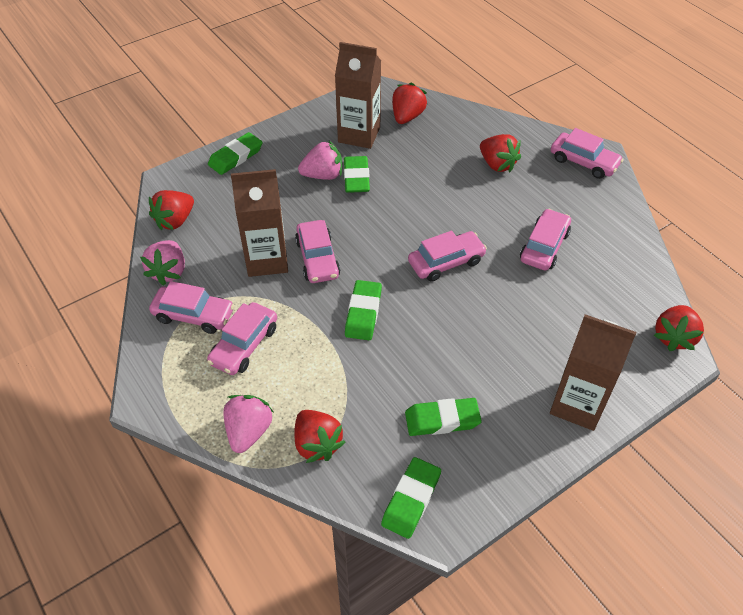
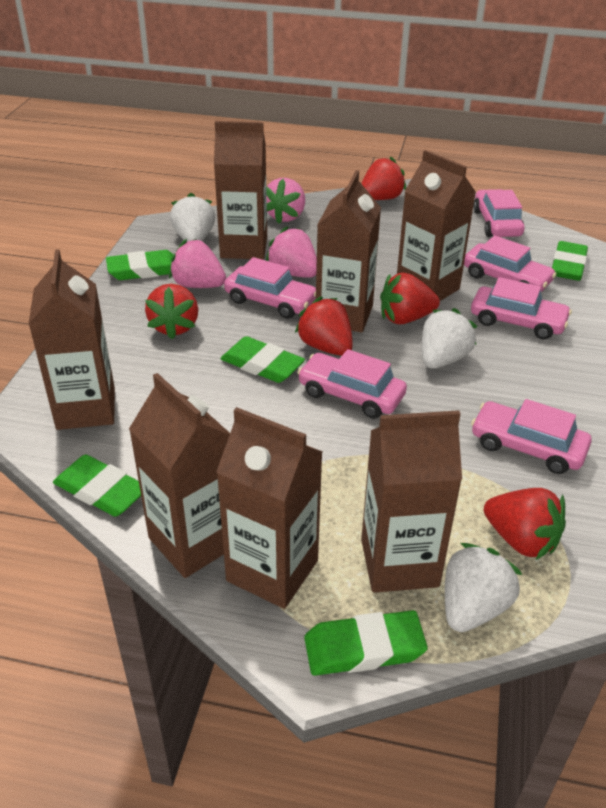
brown carton: 3 -> 7
white strawberry: 0 -> 3

